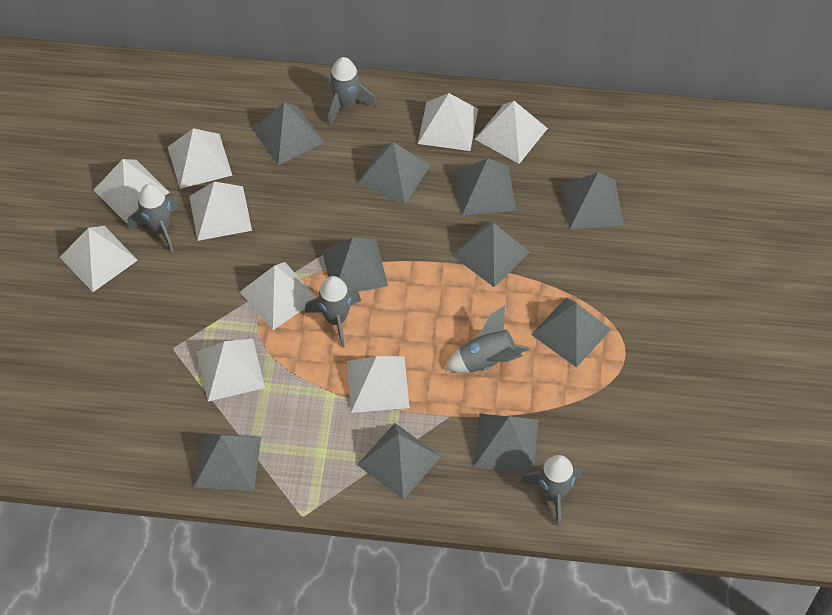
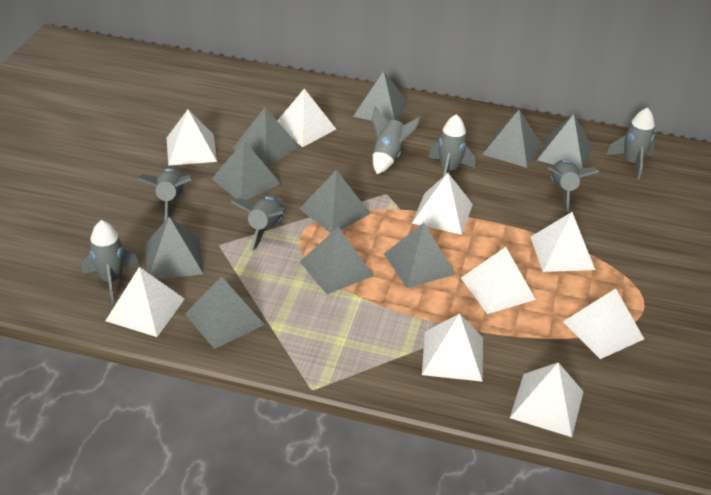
grey rocket: 5 -> 7

